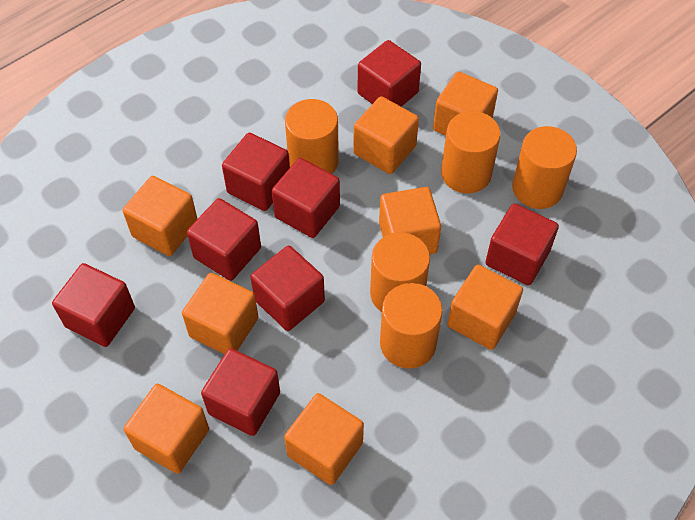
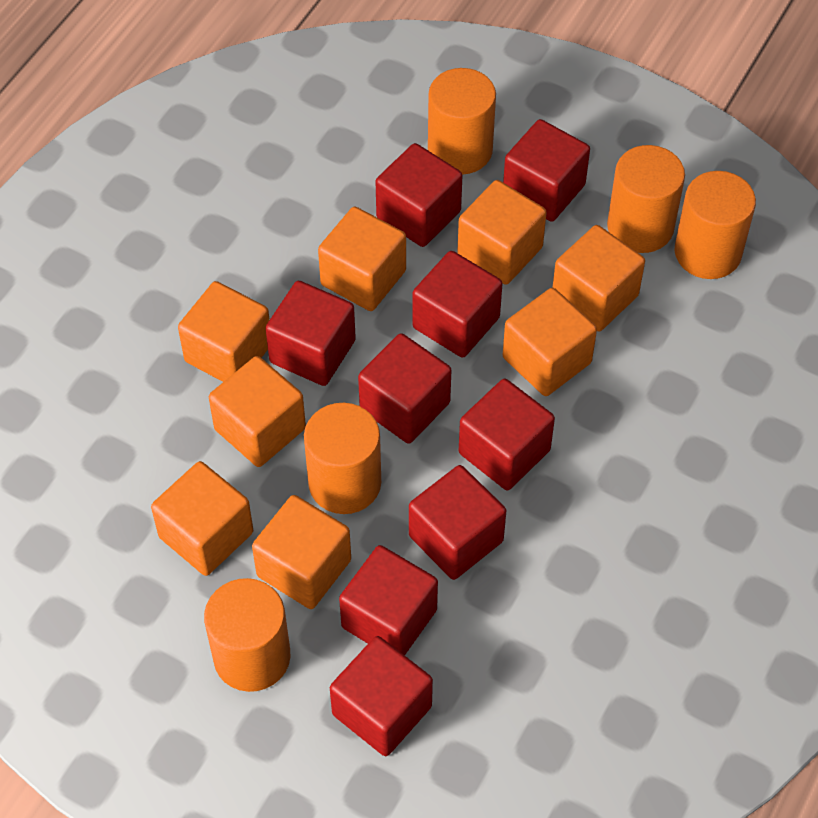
red cube: 8 -> 9

